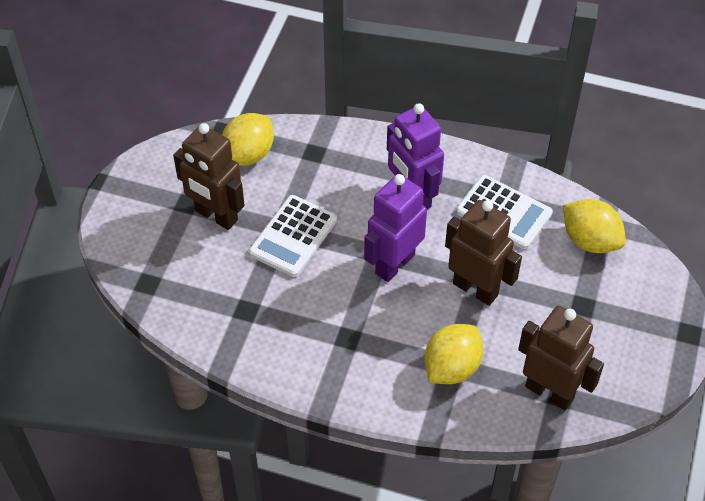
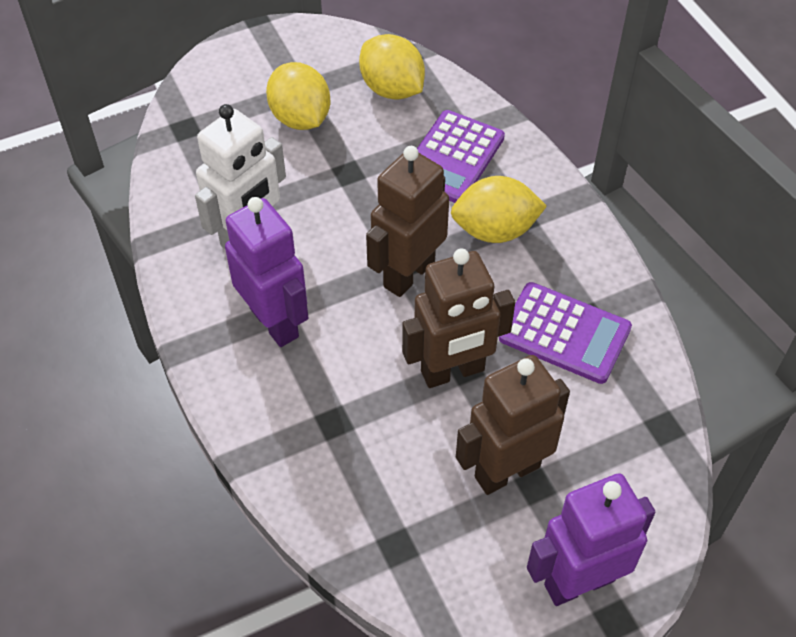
purple calculator: 0 -> 2
white calculator: 2 -> 0
white robot: 0 -> 1

